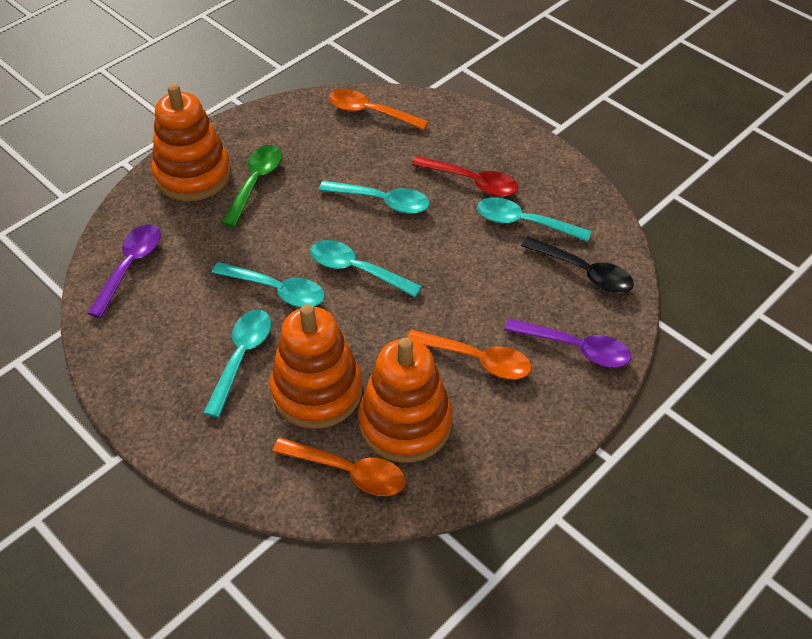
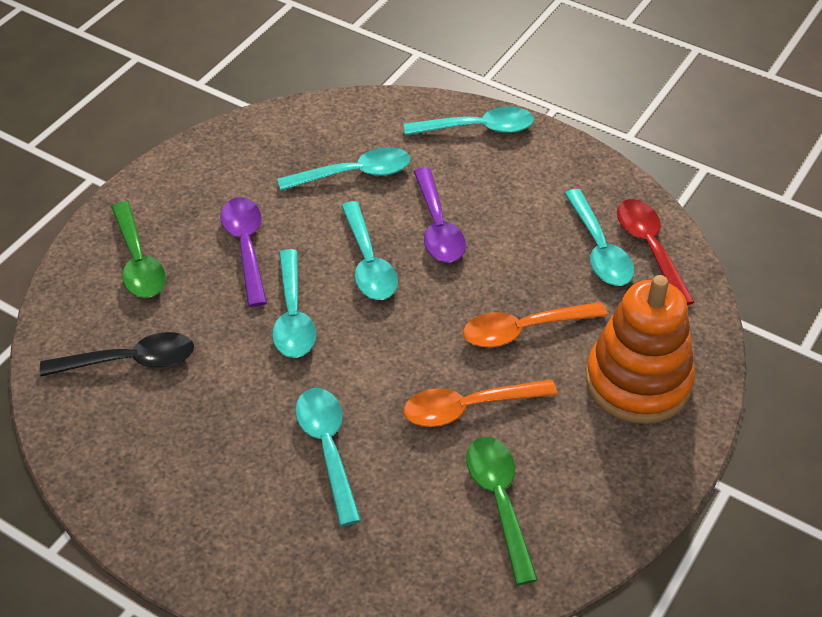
green spoon: 1 -> 2
orange spoon: 3 -> 2
orange stacking toy: 3 -> 1
turquoise spoon: 5 -> 6

